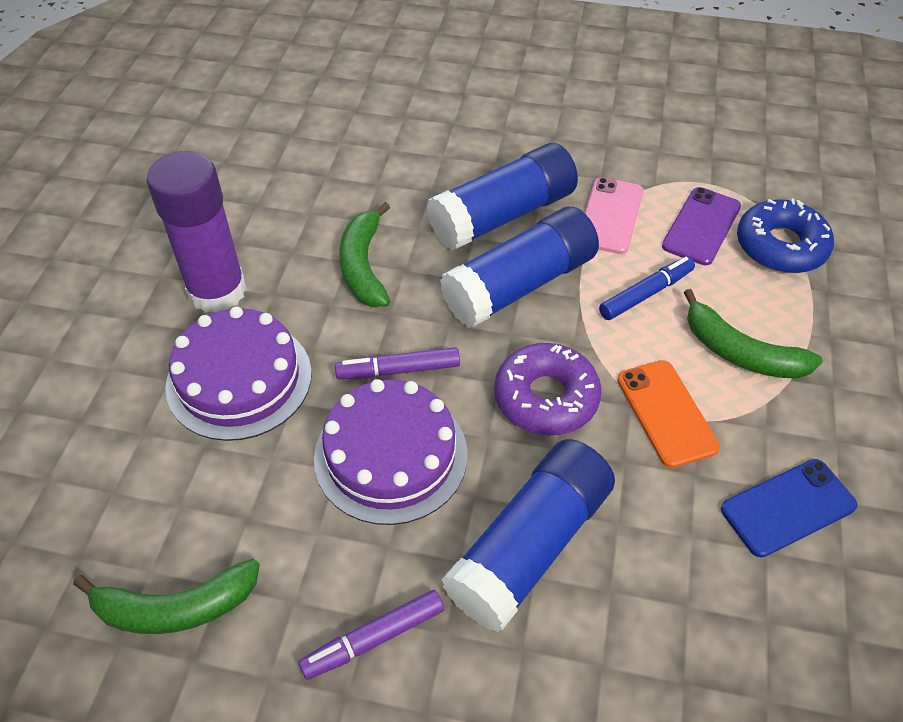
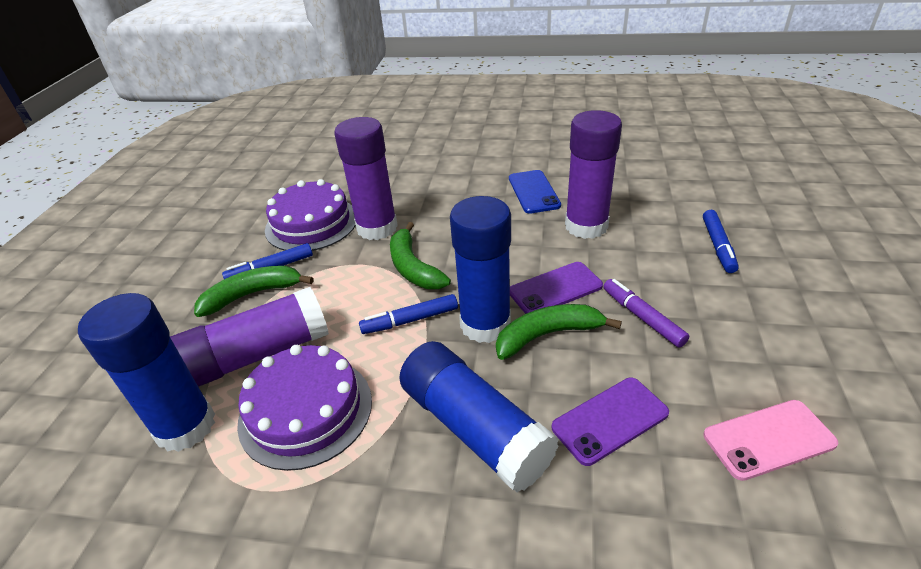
blue donut: 1 -> 0
blue marker: 1 -> 3
orange phone: 1 -> 0
purple donut: 1 -> 0
purple glue stick: 1 -> 3
purple marker: 2 -> 1
purple phone: 1 -> 2

